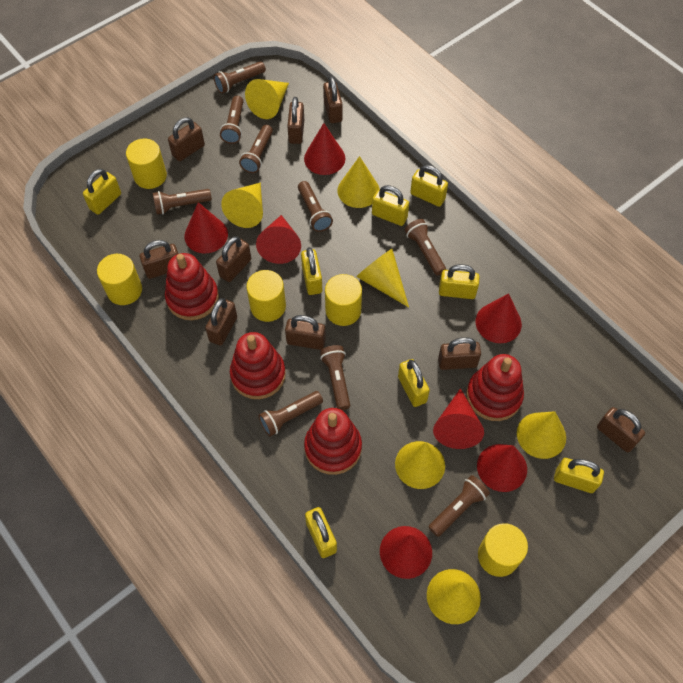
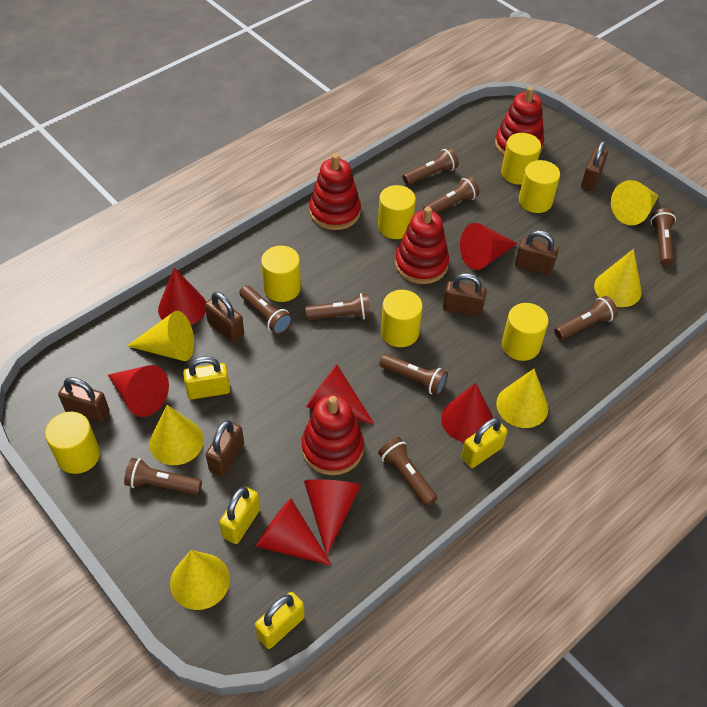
brown padlock: 9 -> 6
yellow cone: 7 -> 6
yellow cylinder: 5 -> 7
yellow padlock: 8 -> 4

